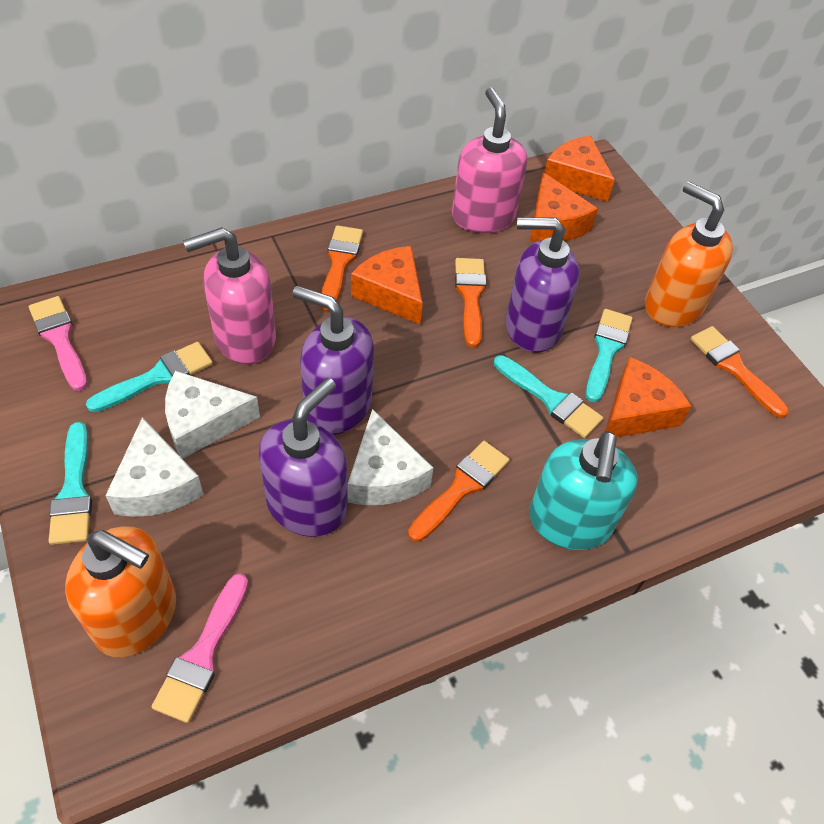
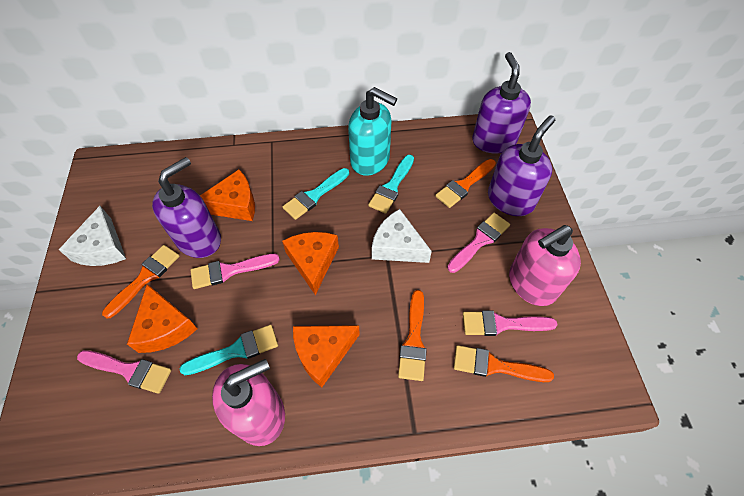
orange soap dispenser: 2 -> 0
pink brush: 2 -> 4
turquoise brush: 4 -> 3
white cheese: 3 -> 2

